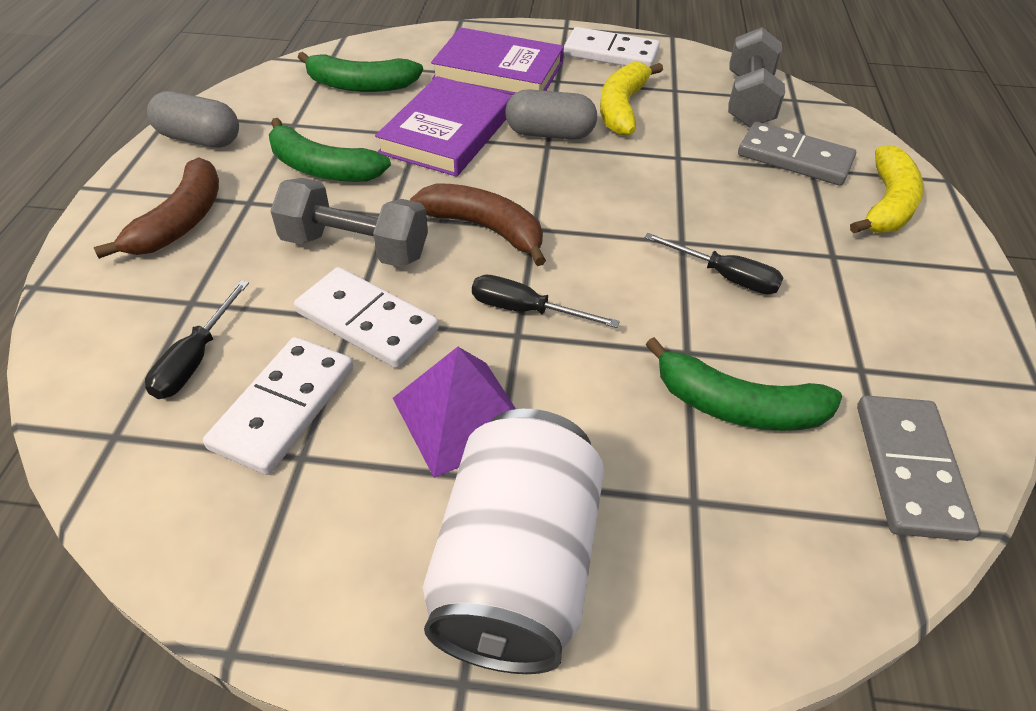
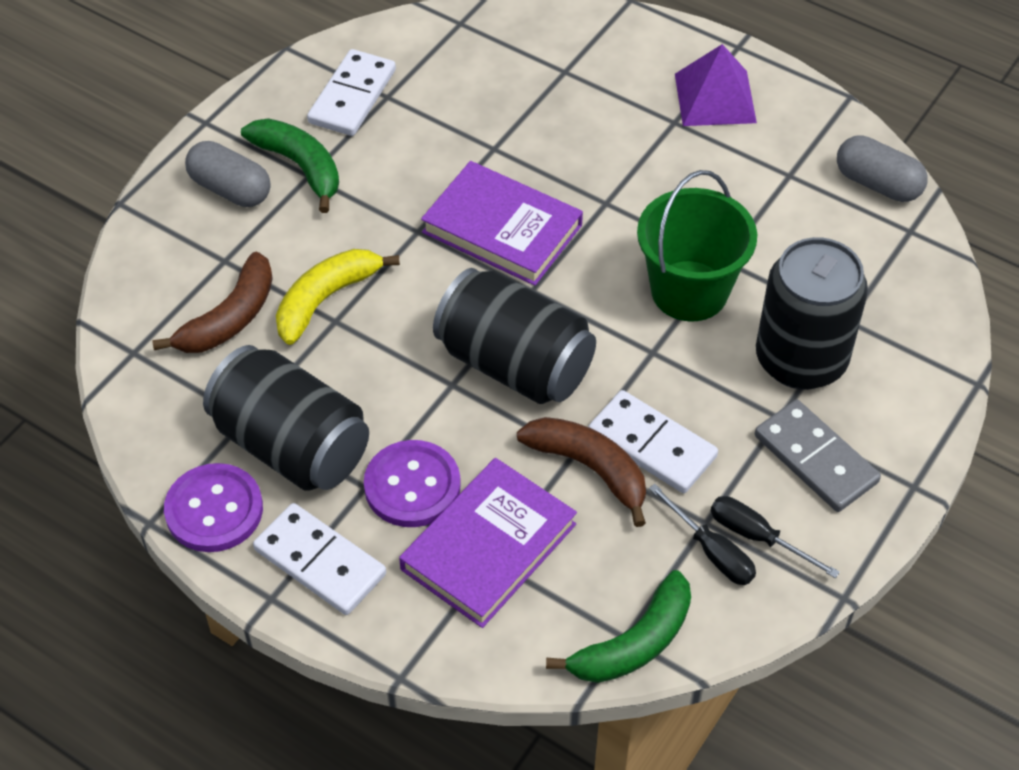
black can: 0 -> 3
black screwdriver: 3 -> 2
green banana: 3 -> 2
green bucket: 0 -> 1
grey domino: 2 -> 1
grey dumbbell: 2 -> 0
purple button: 0 -> 2
white can: 1 -> 0
yellow banana: 2 -> 1

